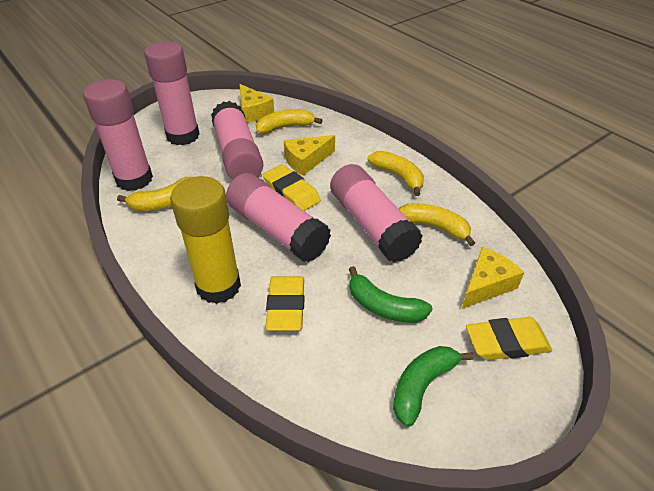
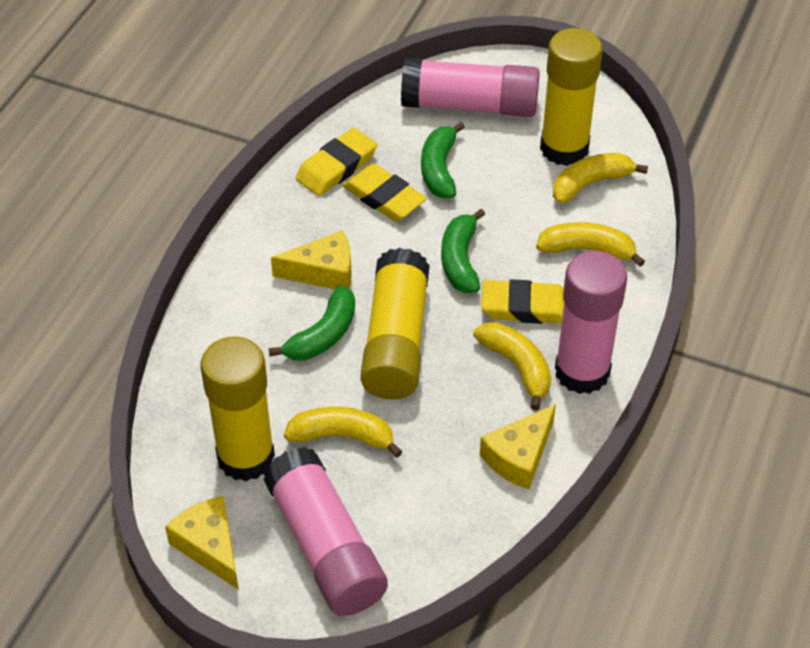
green banana: 2 -> 3
pink glue stick: 5 -> 3
yellow glue stick: 1 -> 3

